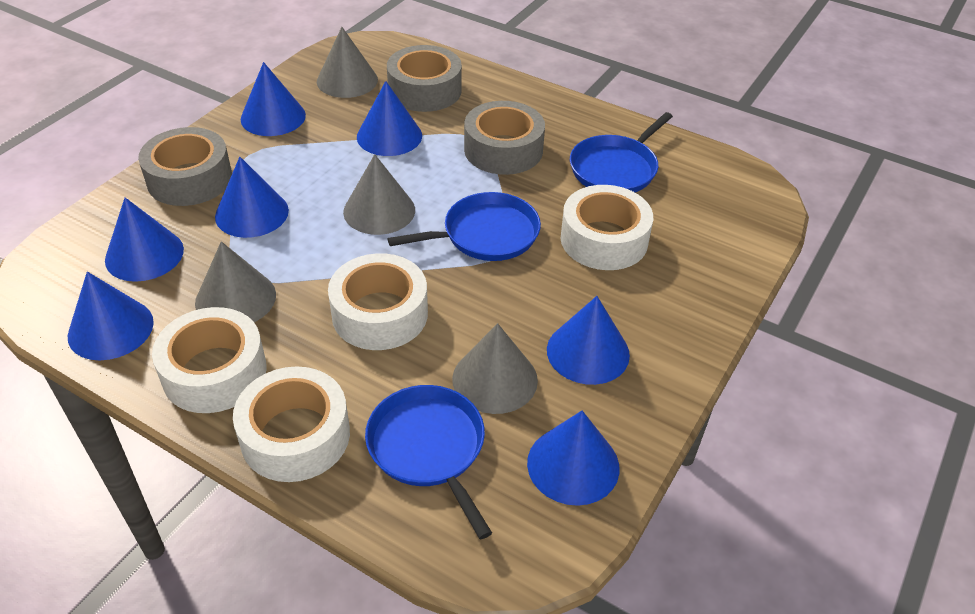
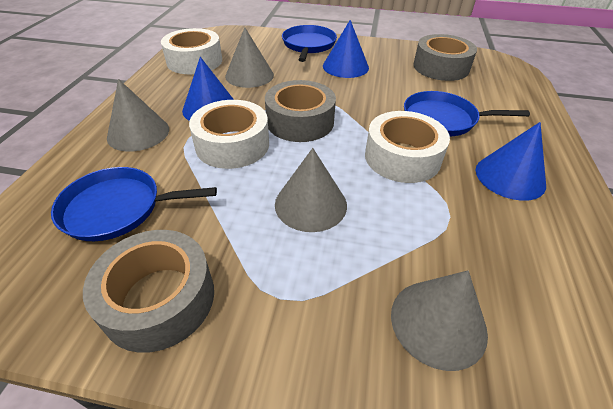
blue cone: 7 -> 3
white tape: 4 -> 3

